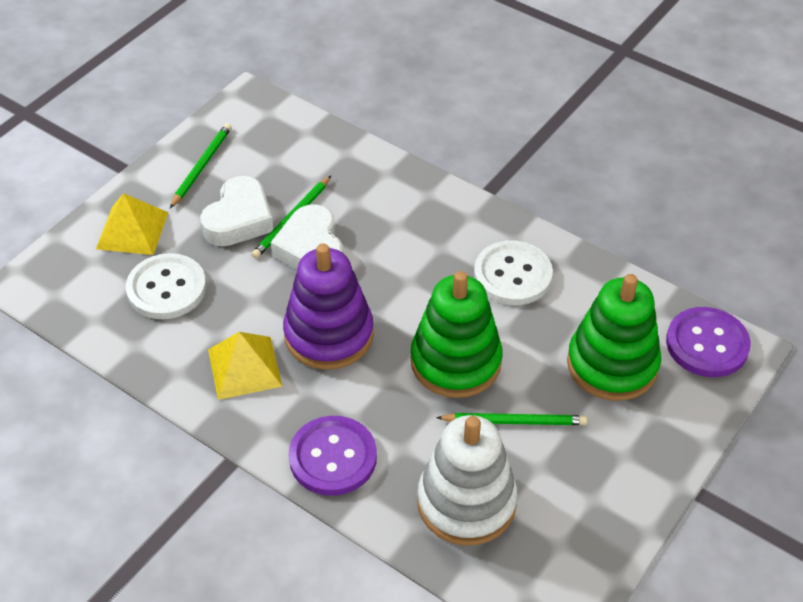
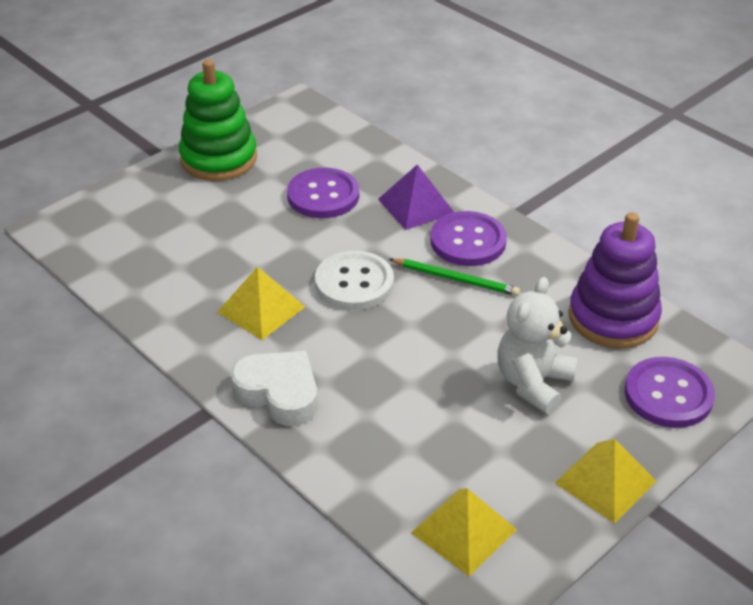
green pencil: 3 -> 1
green stacking toy: 2 -> 1
purple button: 2 -> 3
purple pyramid: 0 -> 1
white button: 2 -> 1
white heart: 2 -> 1
white stacking toy: 1 -> 0
white teddy bear: 0 -> 1
yellow pyramid: 2 -> 3

